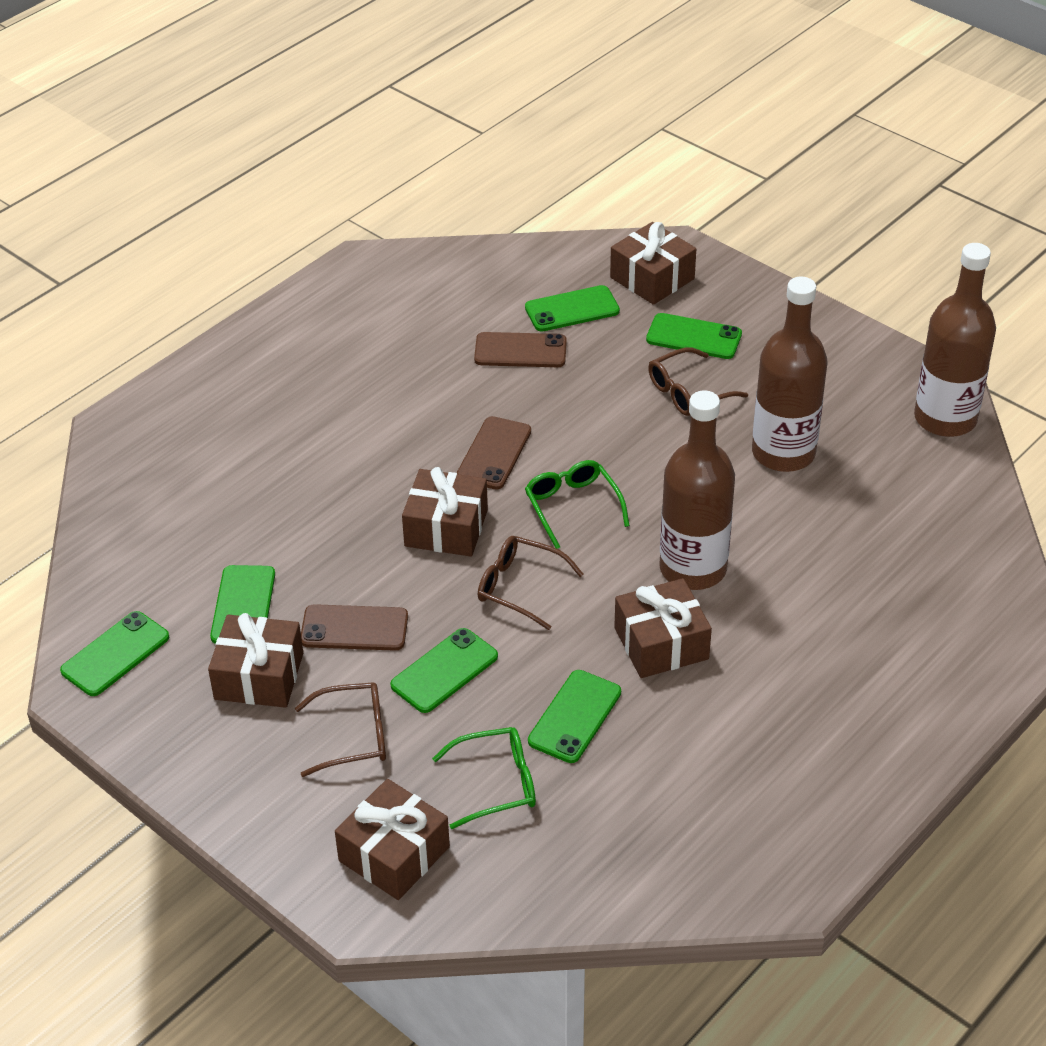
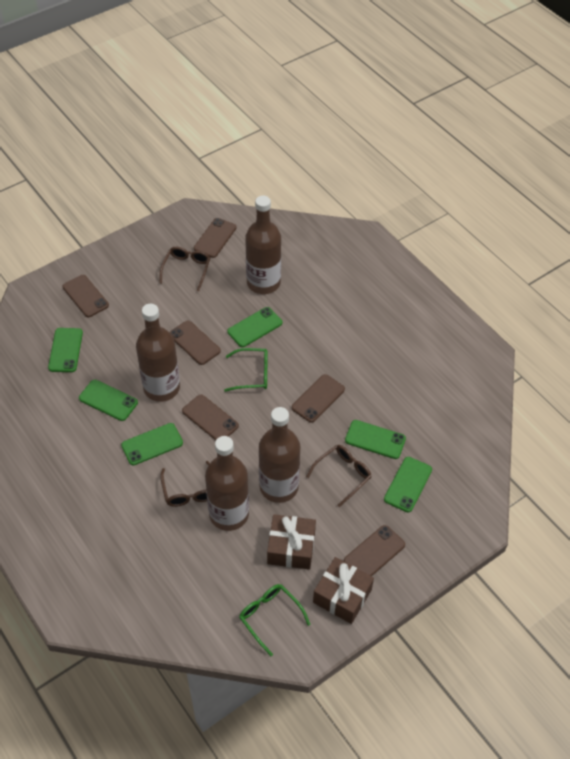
brown bottle: 3 -> 4
brown gift: 5 -> 2
brown phone: 3 -> 6

